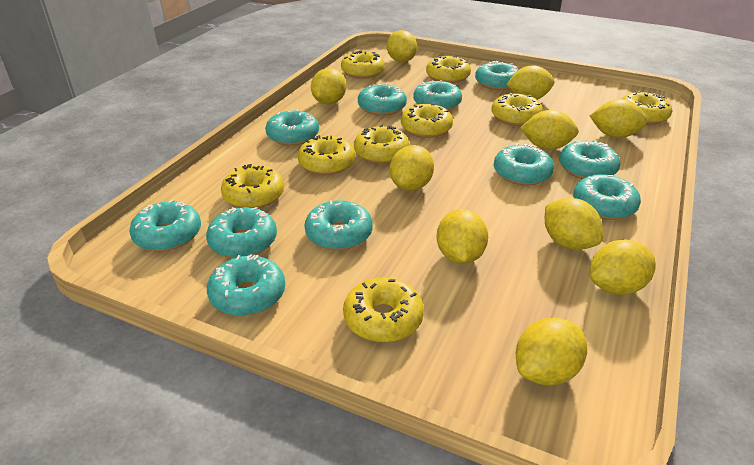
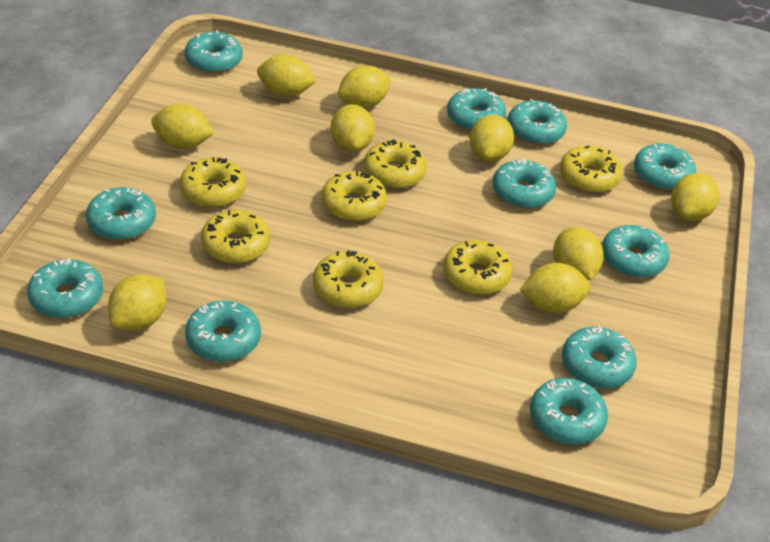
yellow donut: 9 -> 7
yellow lemon: 10 -> 9

